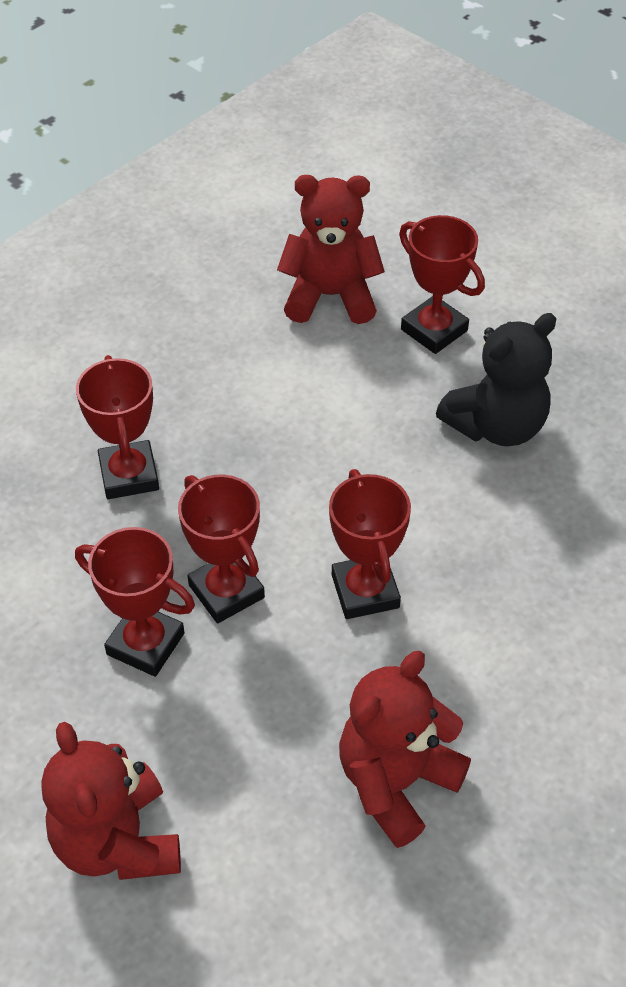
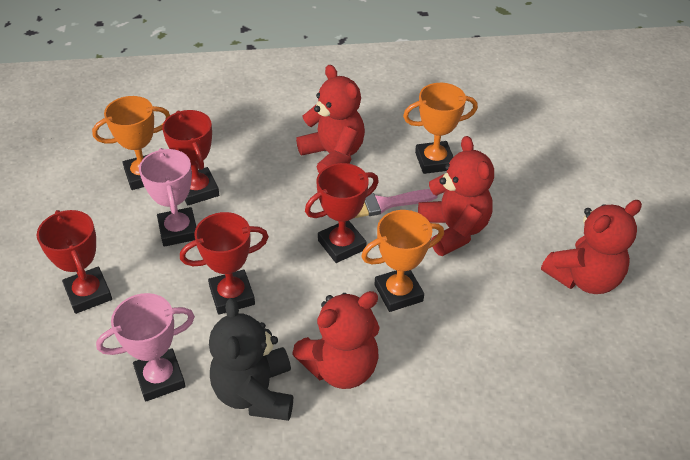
orange trophy: 0 -> 3
pink brush: 0 -> 1
pink trophy: 0 -> 2
red teddy bear: 3 -> 4
red trophy: 5 -> 4

